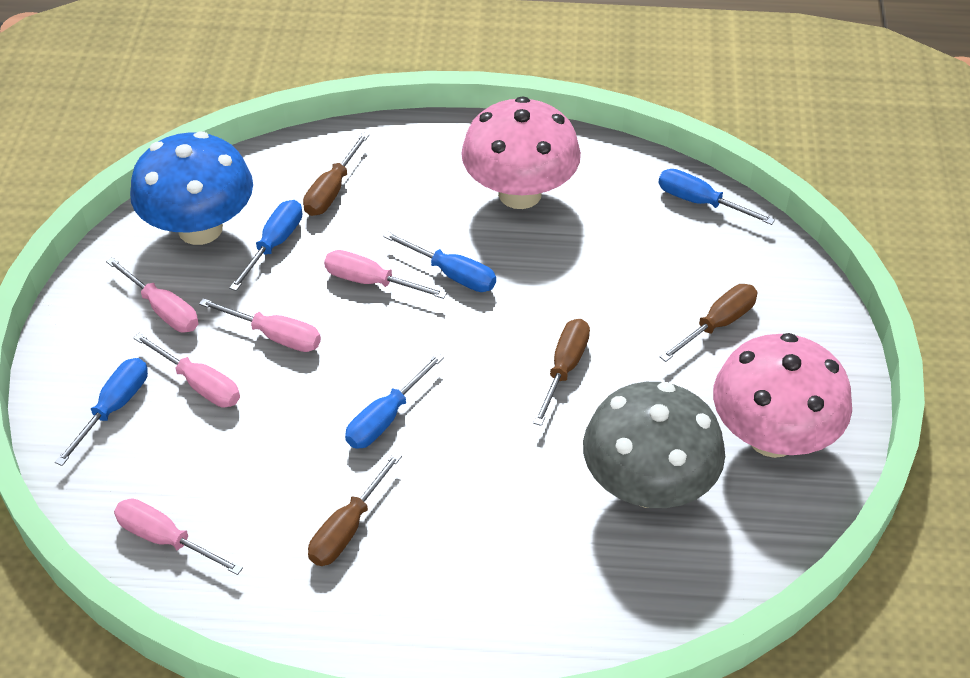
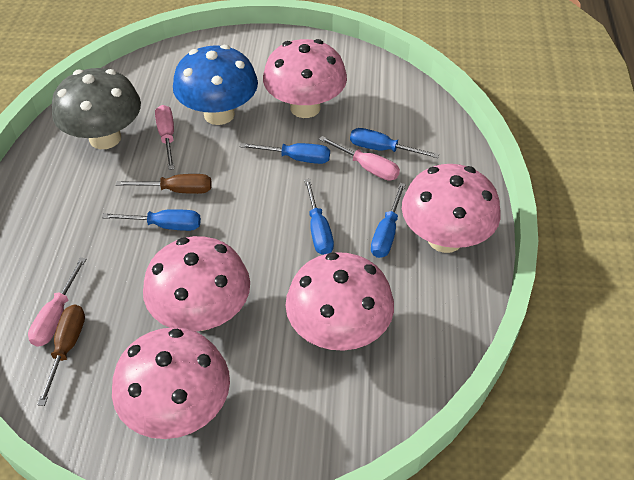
brown screwdriver: 4 -> 2
pink mushroom: 2 -> 5
pink screwdriver: 5 -> 3

